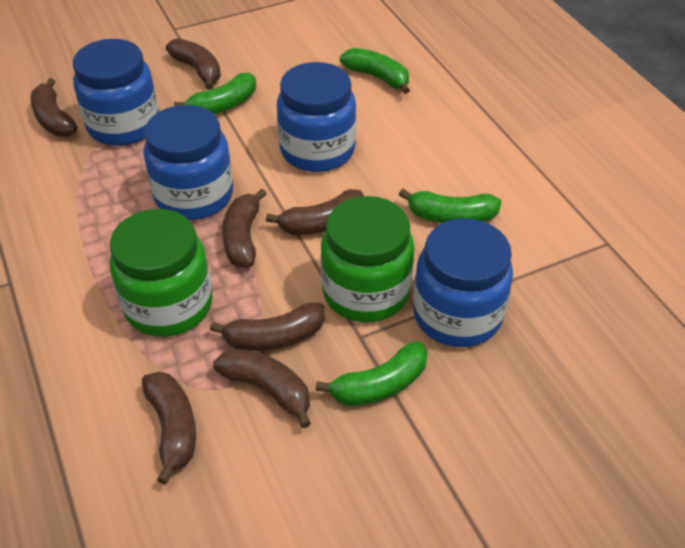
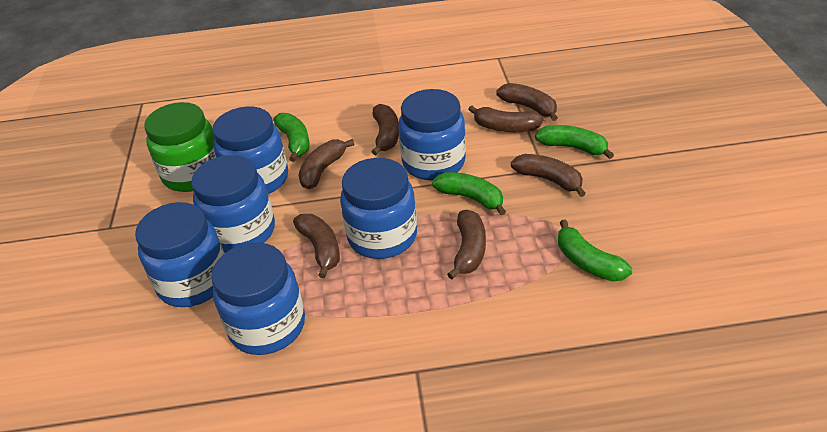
blue jar: 4 -> 6
green jar: 2 -> 1

